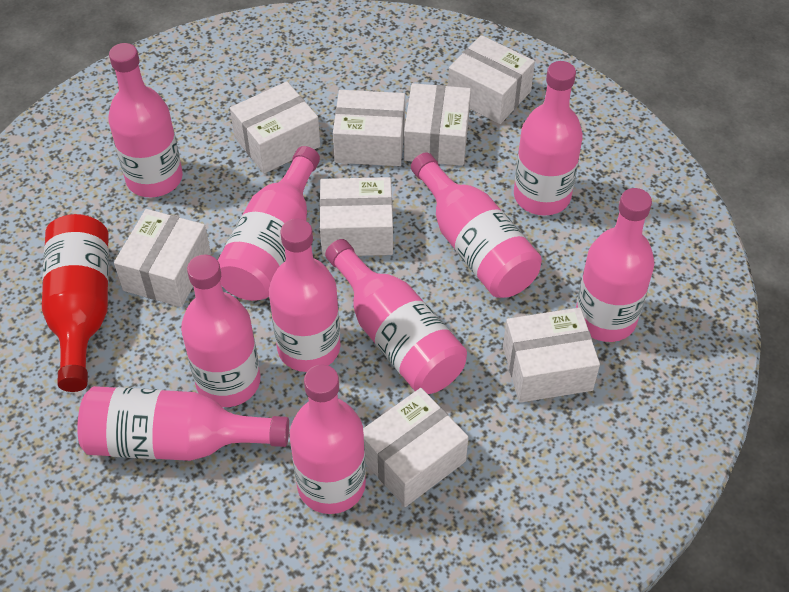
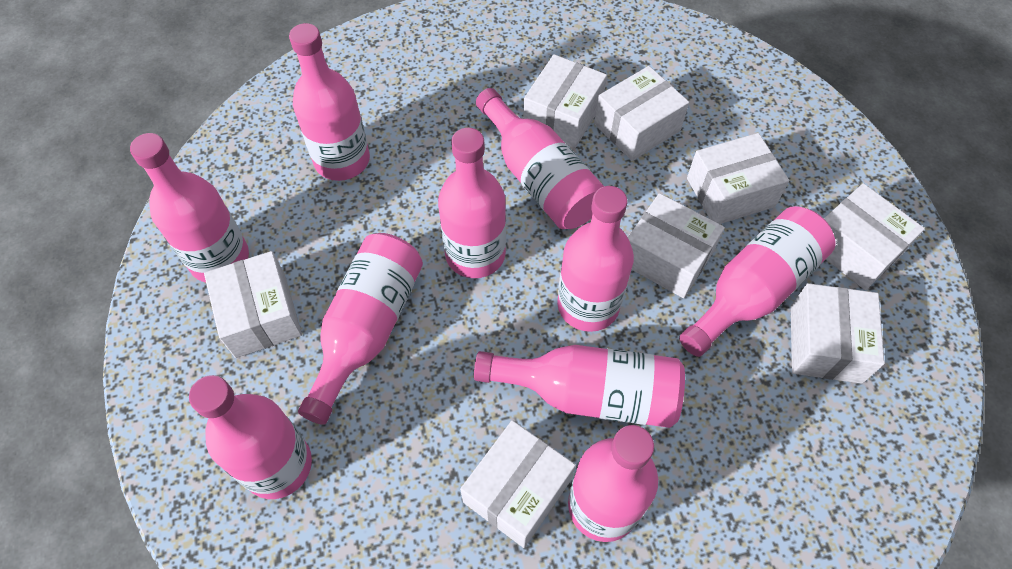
red bottle: 1 -> 0

